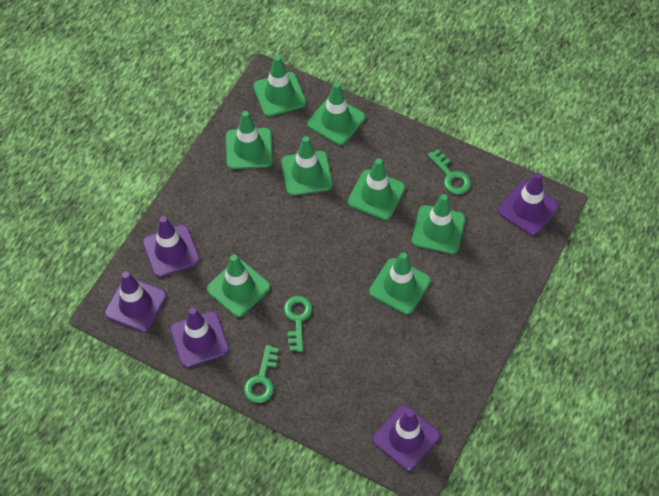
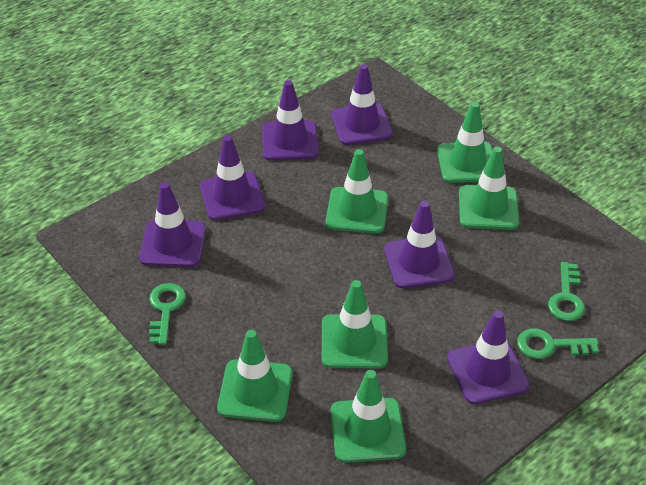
green traffic cone: 8 -> 6
purple traffic cone: 5 -> 6

